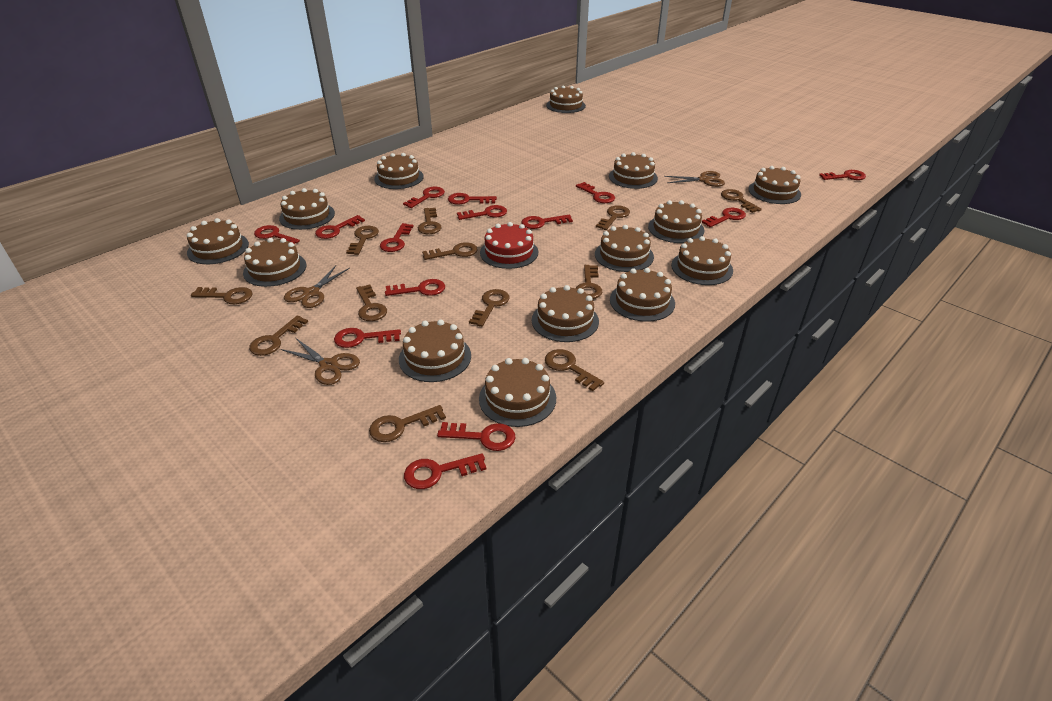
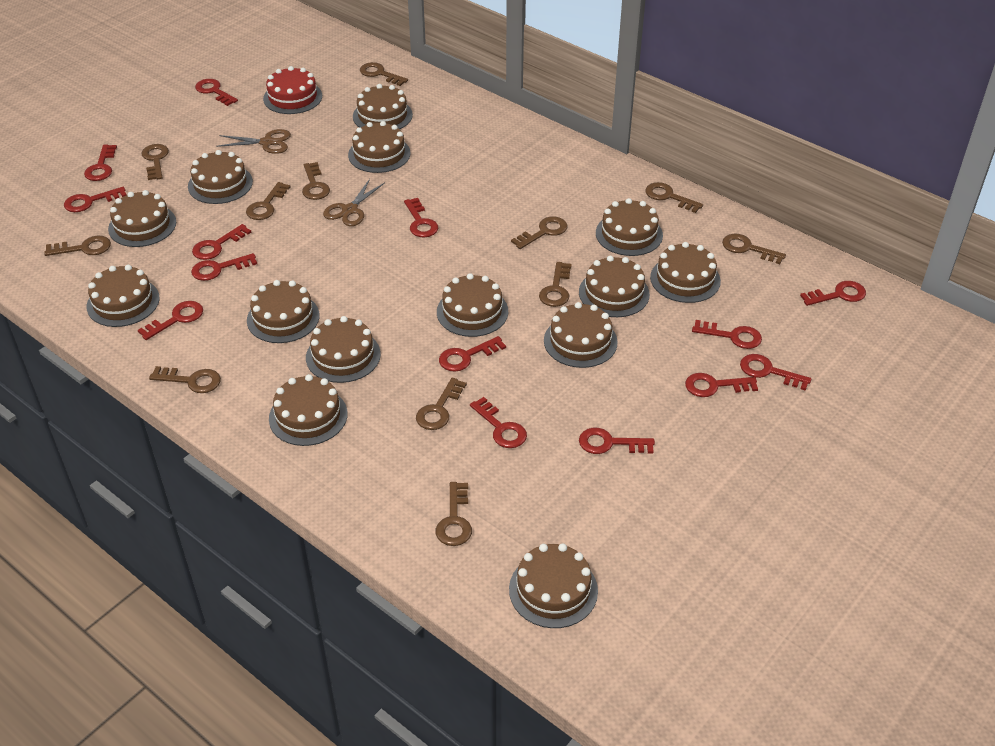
brown scissors: 3 -> 2

